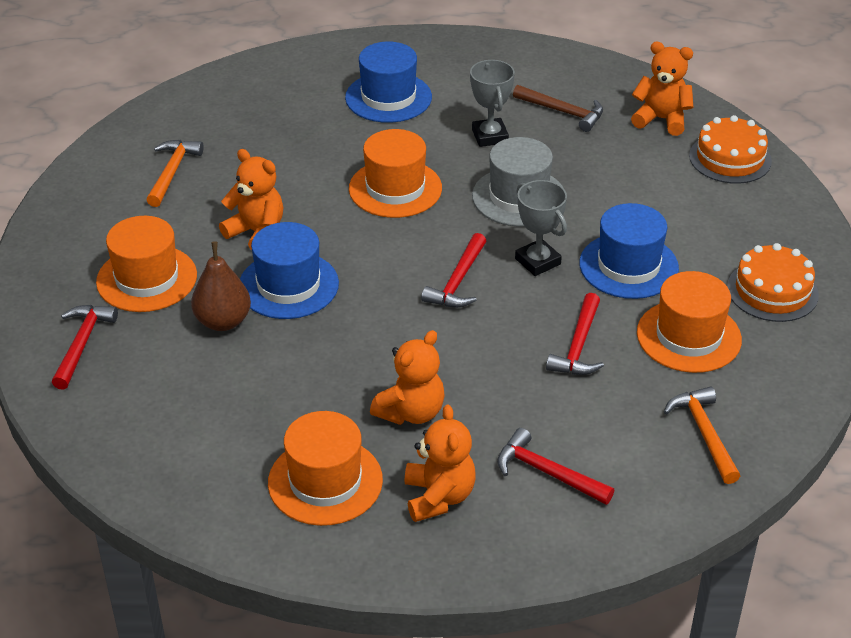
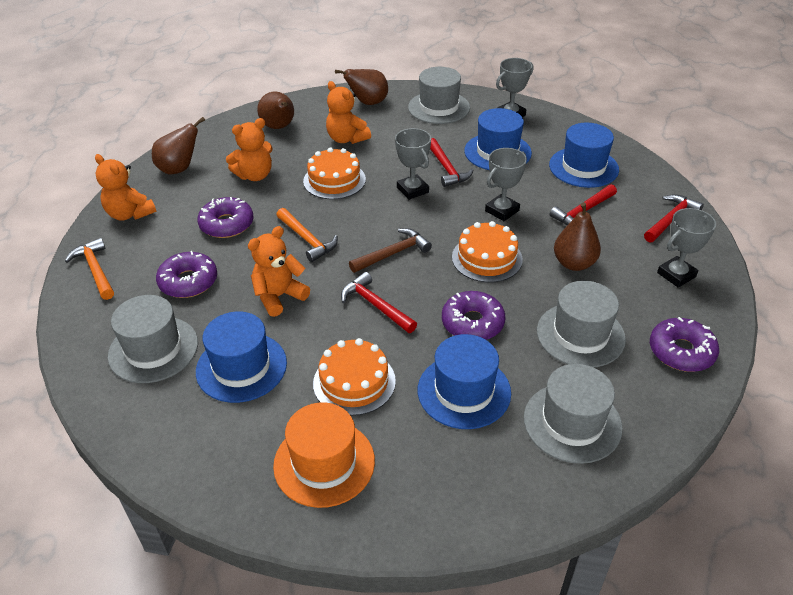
blue hat: 3 -> 4
brown pear: 1 -> 4
grey hat: 1 -> 4
grey trophy: 2 -> 4
orange cake: 2 -> 3
orange hat: 4 -> 1
purple donut: 0 -> 4

